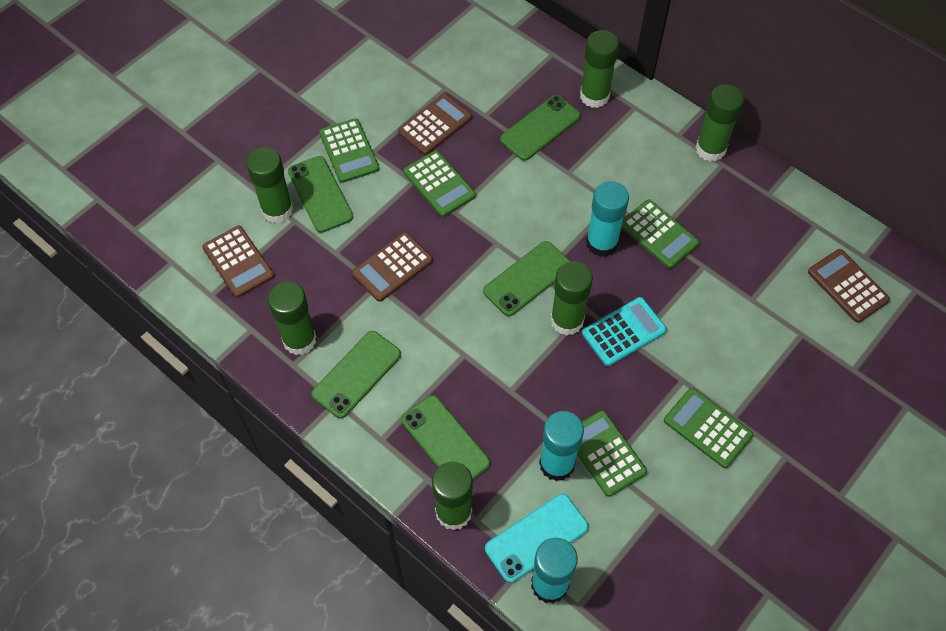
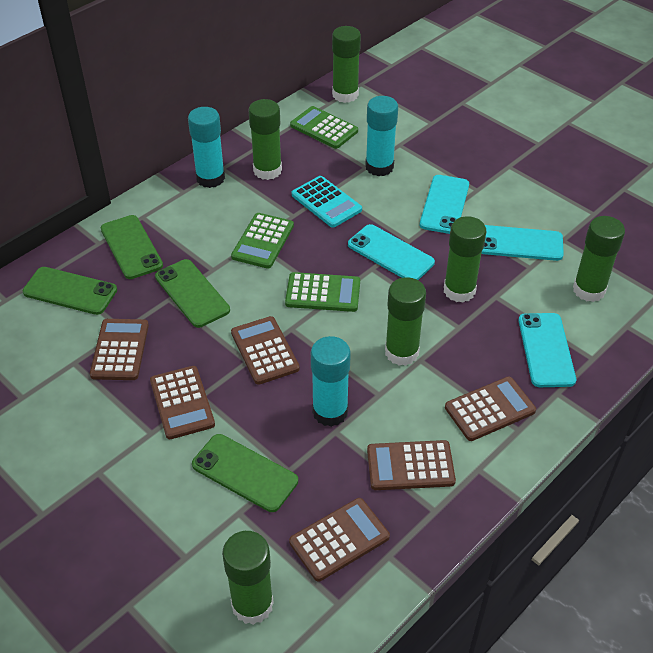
brown calculator: 4 -> 6
green calculator: 5 -> 3
green phone: 5 -> 4
turquoise phone: 1 -> 4

